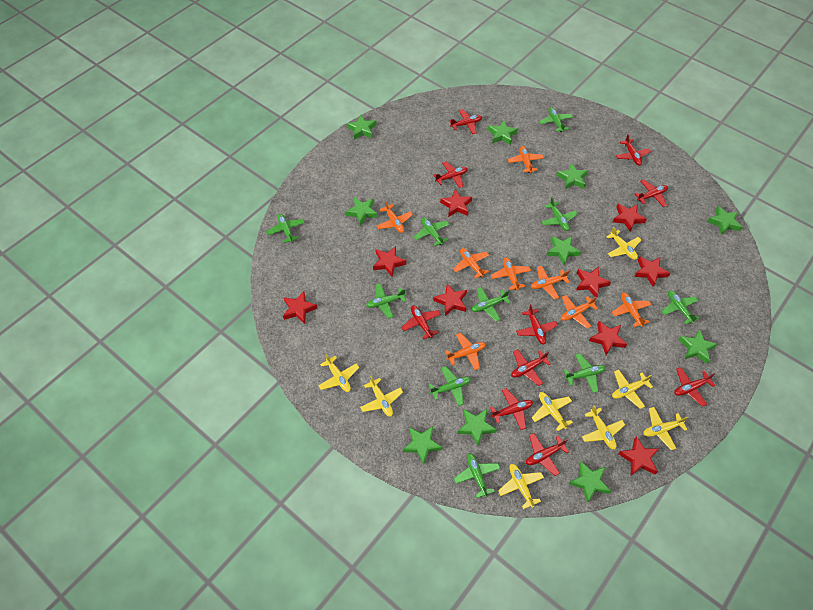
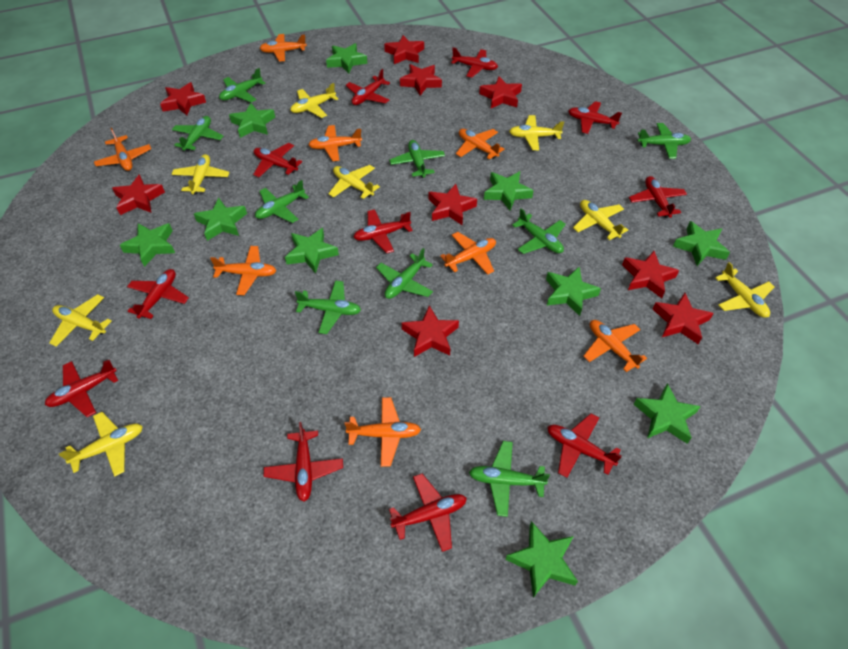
green plane: 10 -> 9
red plane: 10 -> 11

